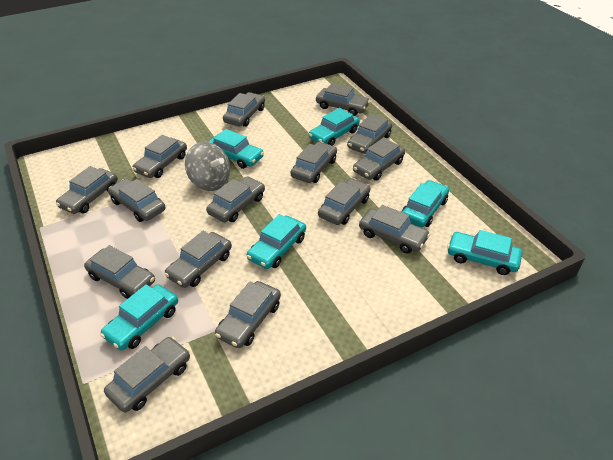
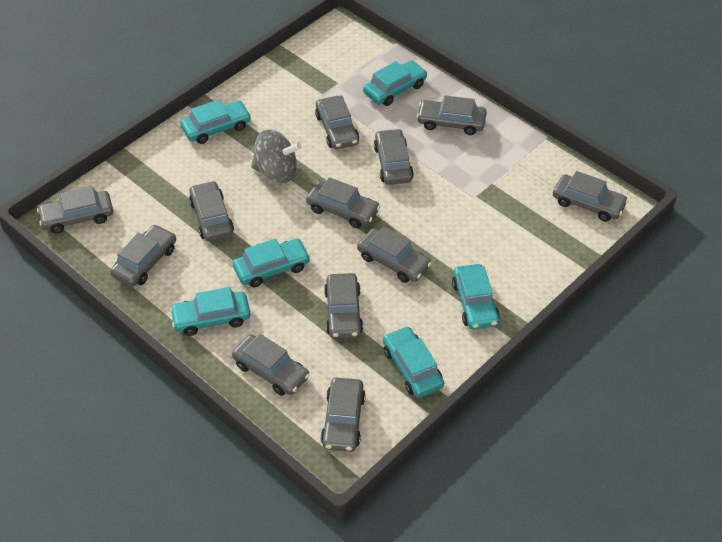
grey car: 15 -> 12

